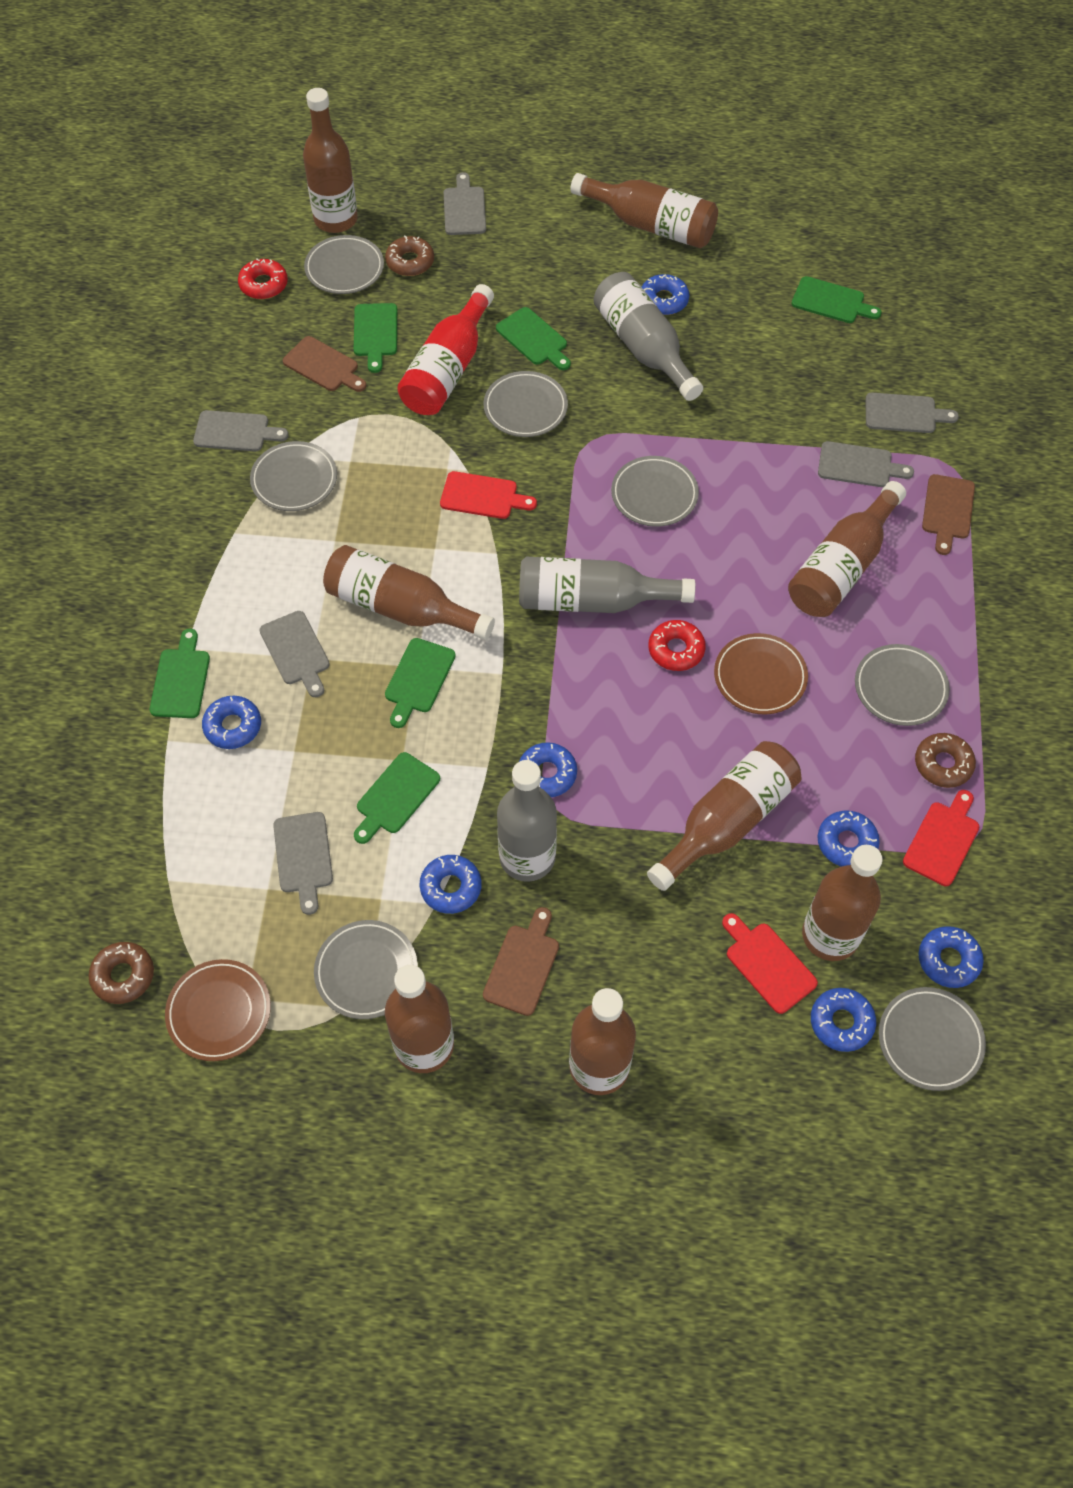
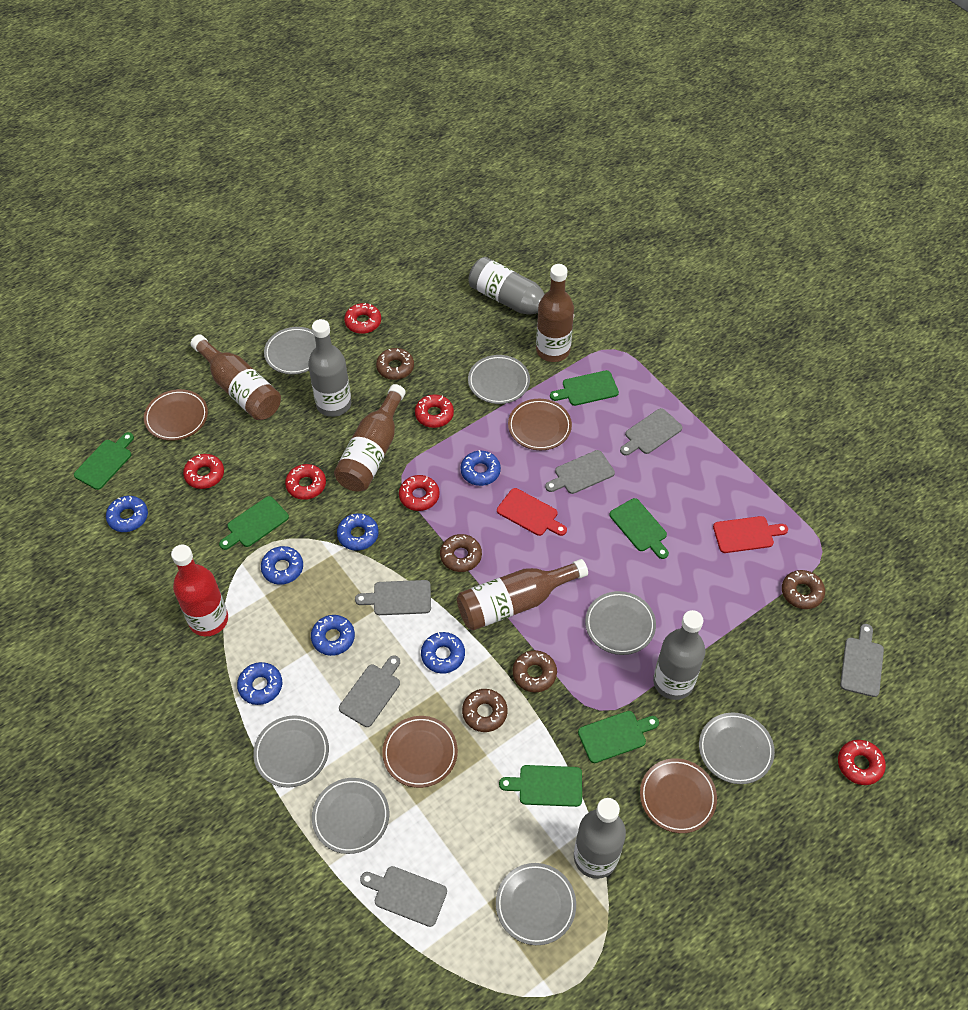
brown bottle: 8 -> 4
brown cutting board: 3 -> 0
brown donut: 3 -> 5
brown plate: 2 -> 4
grey bottle: 3 -> 4
red cutting board: 3 -> 2
red donut: 2 -> 6

